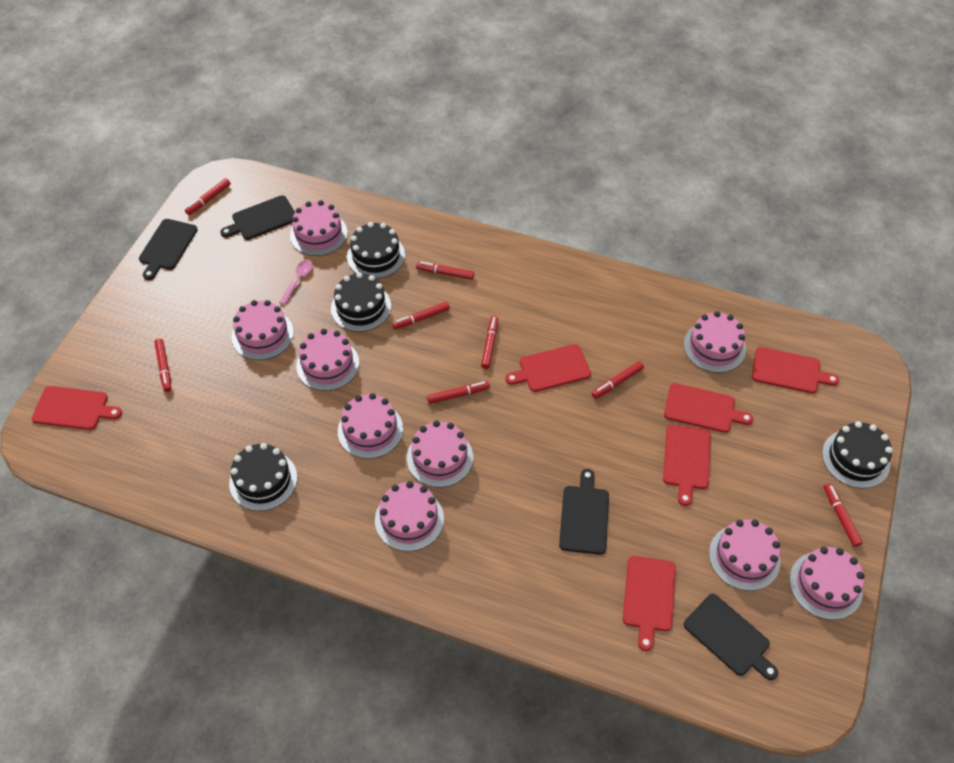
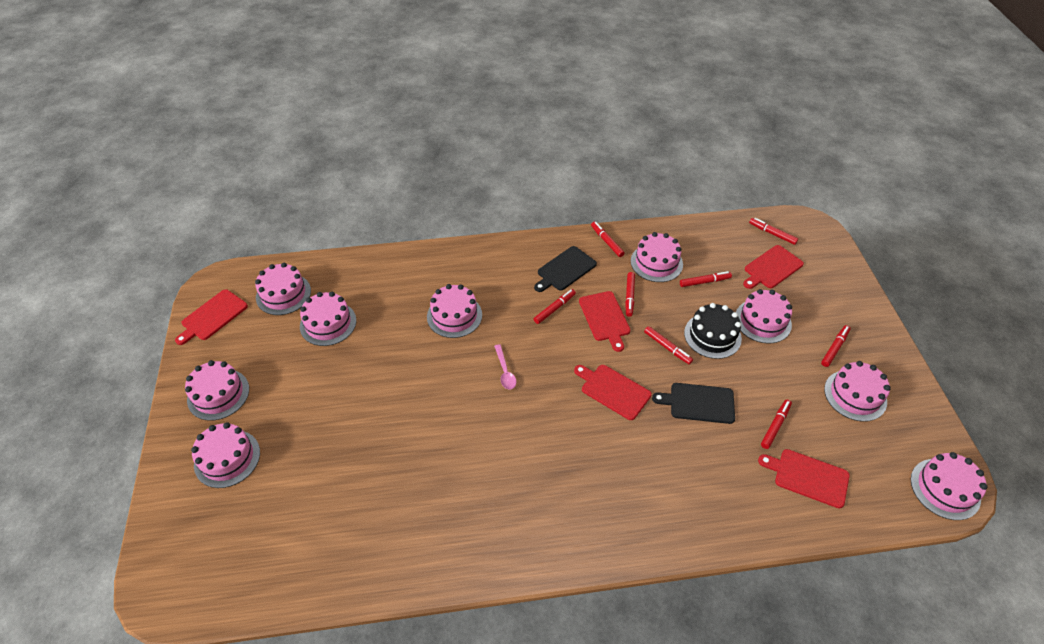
black cake: 4 -> 1
black cutting board: 4 -> 2
red cutting board: 6 -> 5

